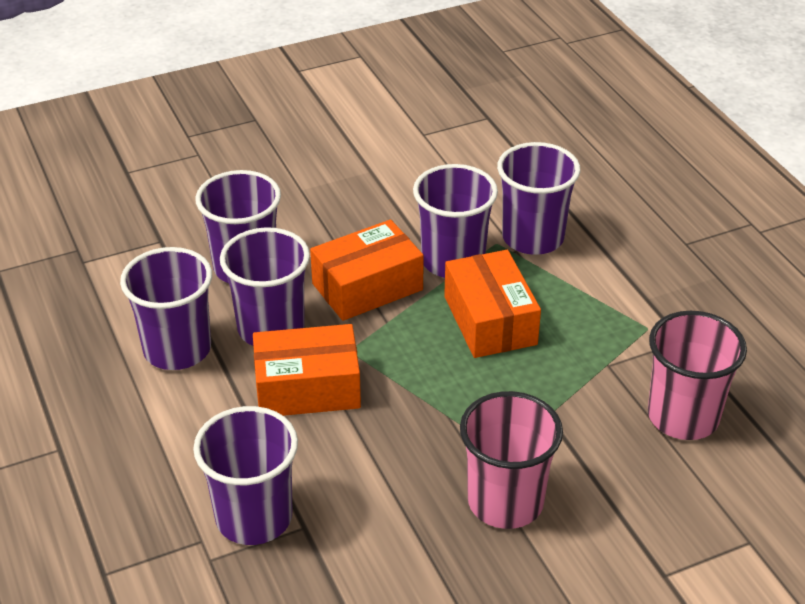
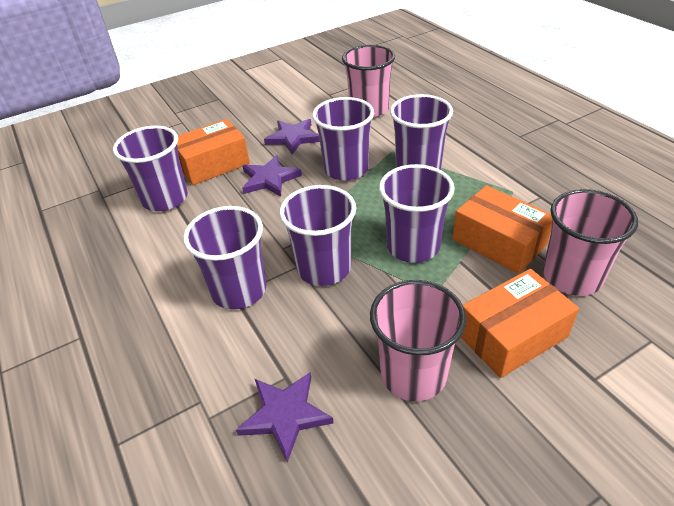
pink cup: 2 -> 3
purple star: 0 -> 3

